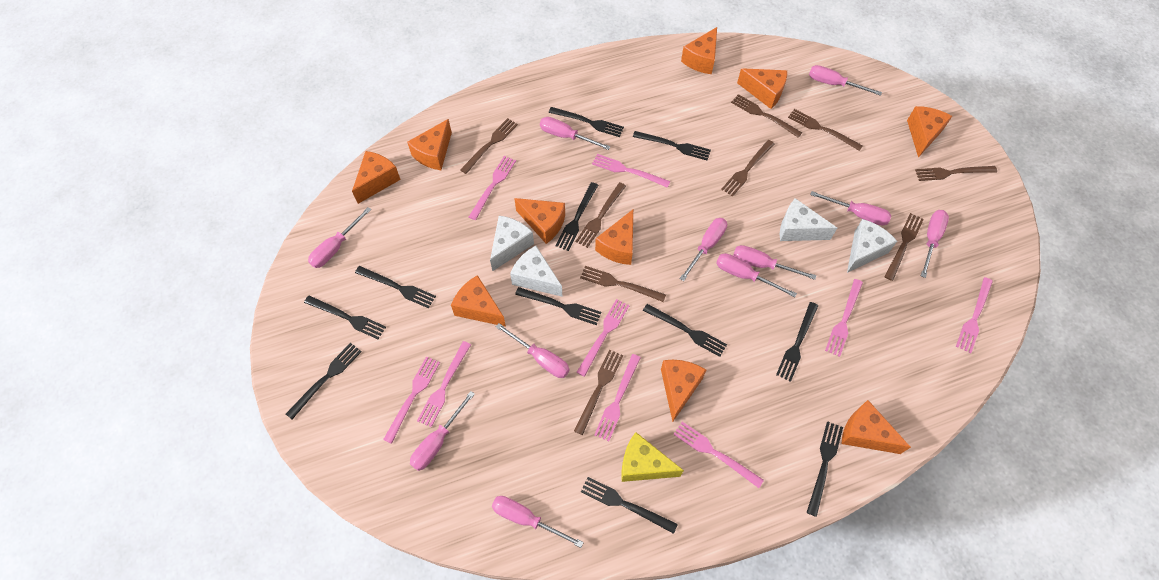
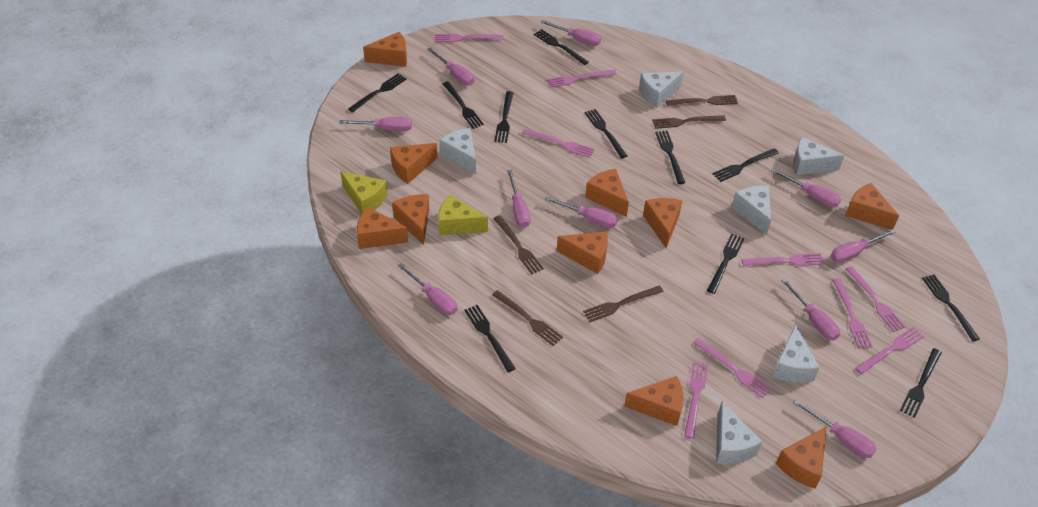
brown fork: 9 -> 5
pink screwdriver: 11 -> 10
white cheese: 4 -> 6
yellow cheese: 1 -> 2

